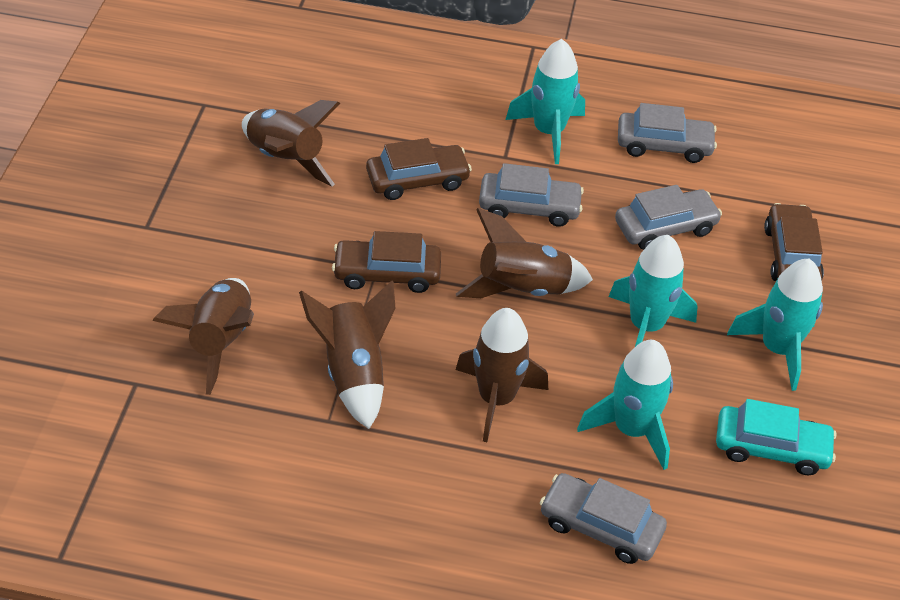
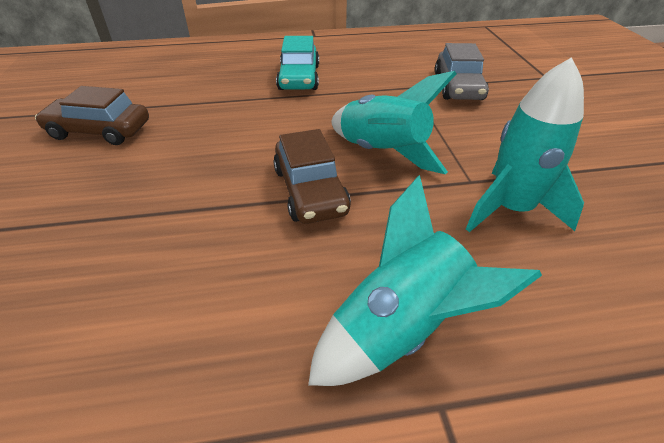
brown car: 3 -> 2
brown rocket: 5 -> 0
grey car: 4 -> 1
turquoise rocket: 4 -> 3

